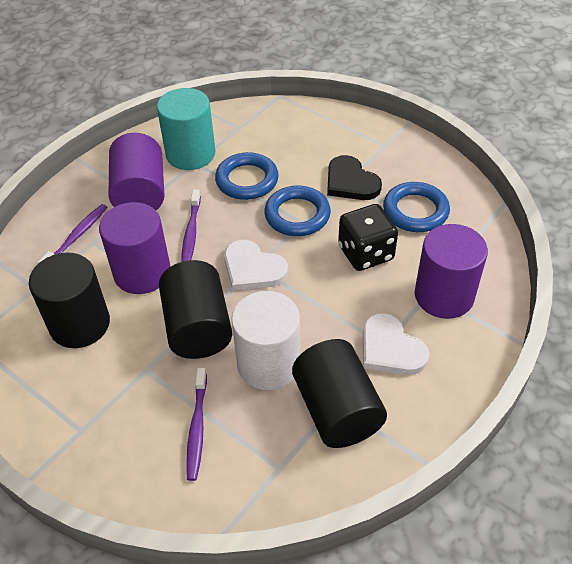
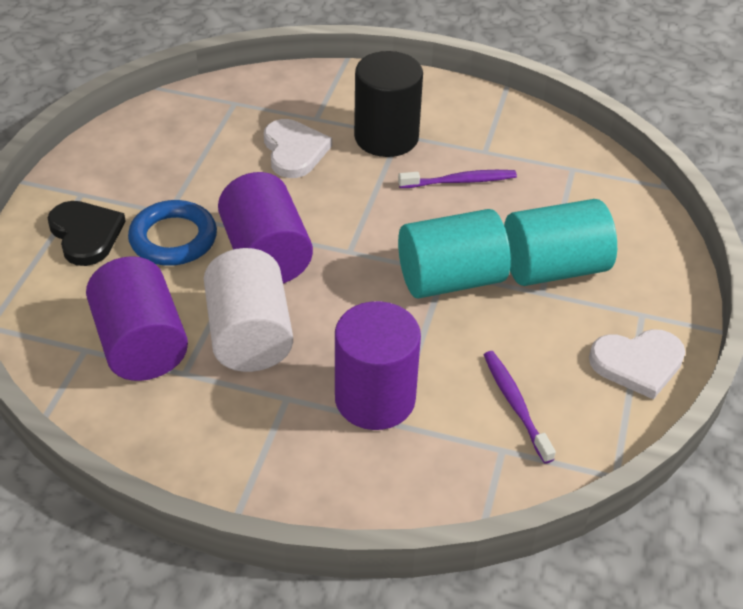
black cylinder: 3 -> 1
black dice: 1 -> 0
blue ring: 3 -> 1
purple toothbrush: 3 -> 2
turquoise cylinder: 1 -> 2

